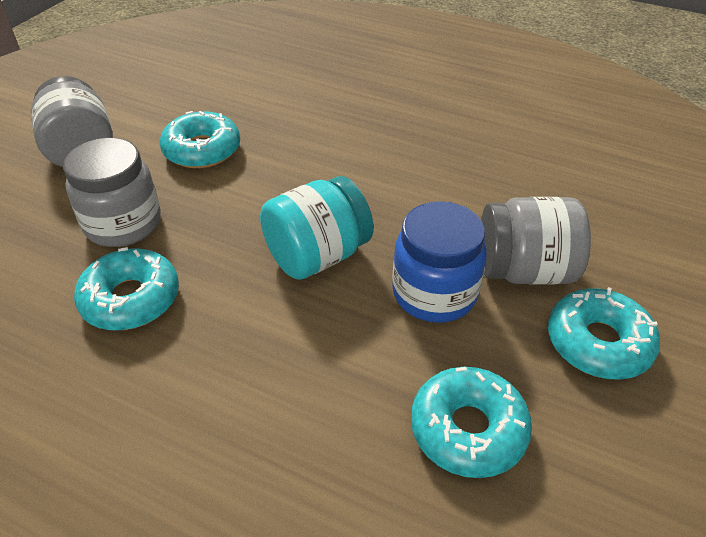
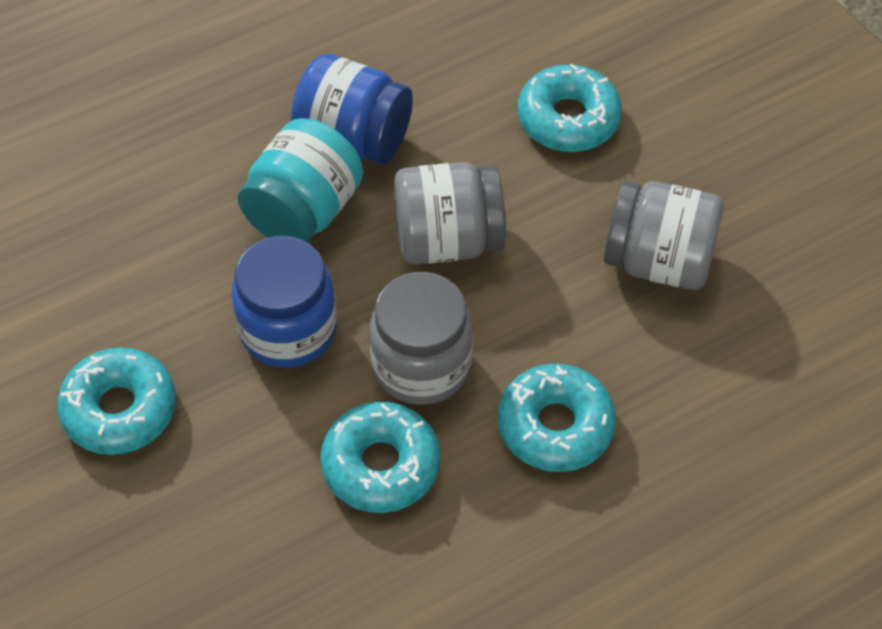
blue jar: 1 -> 2

